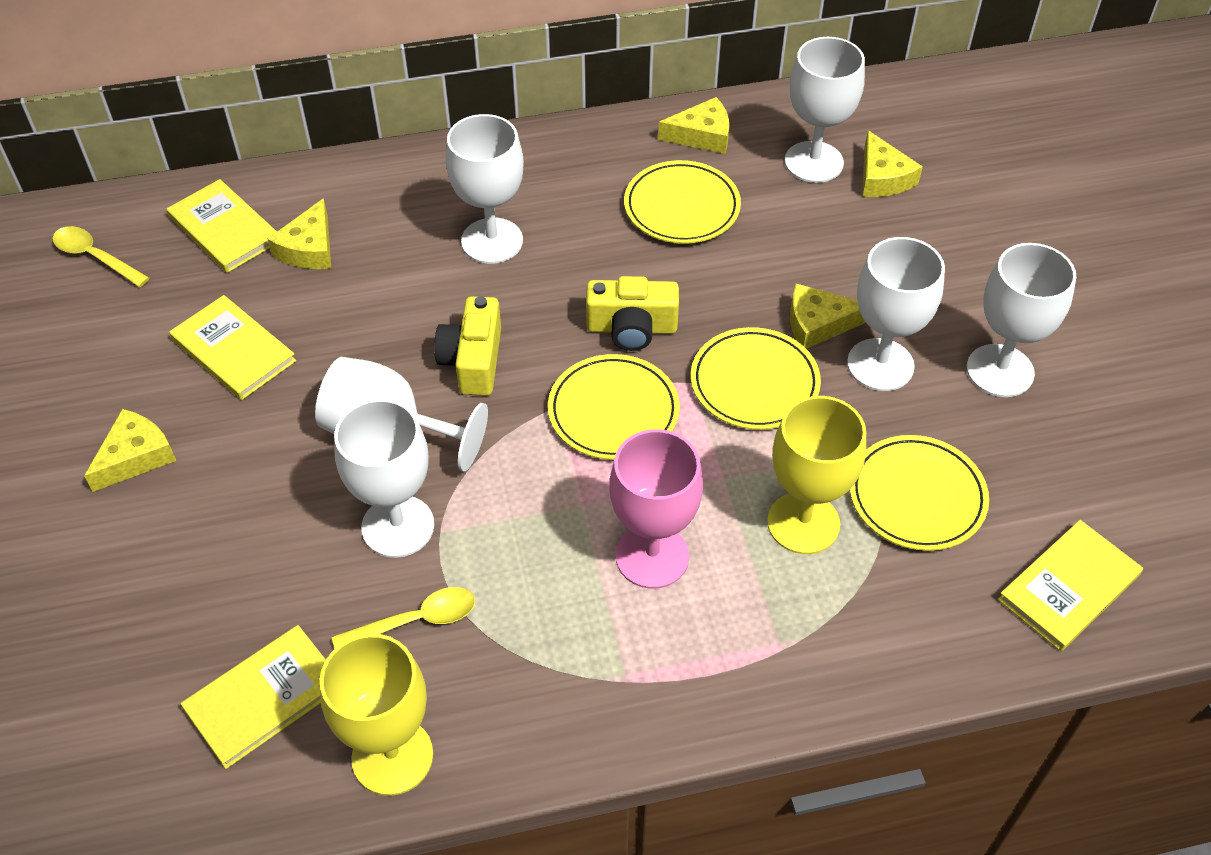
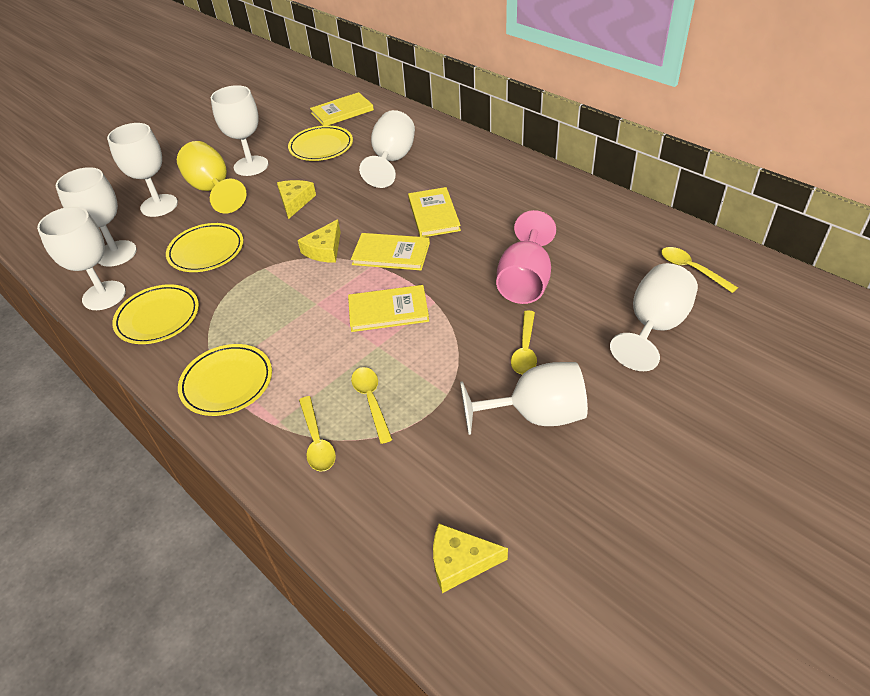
white goblet: 6 -> 7
yellow camera: 2 -> 0
yellow cheese: 5 -> 3
yellow goblet: 2 -> 1
yellow spoon: 2 -> 4

